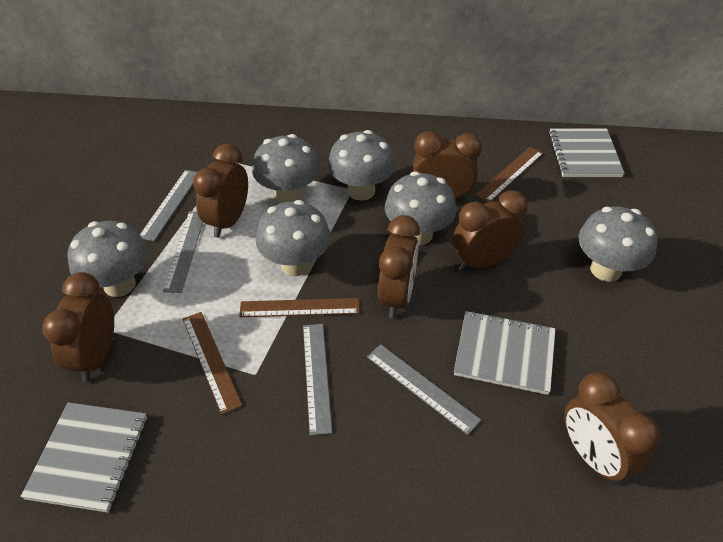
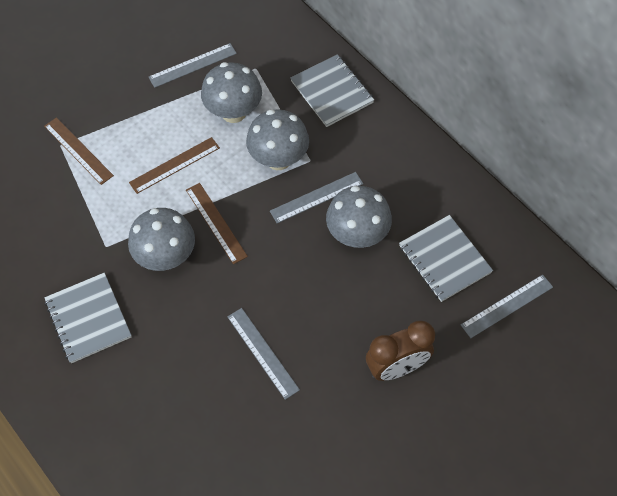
brown clock: 6 -> 1
grey mushroom: 6 -> 4

